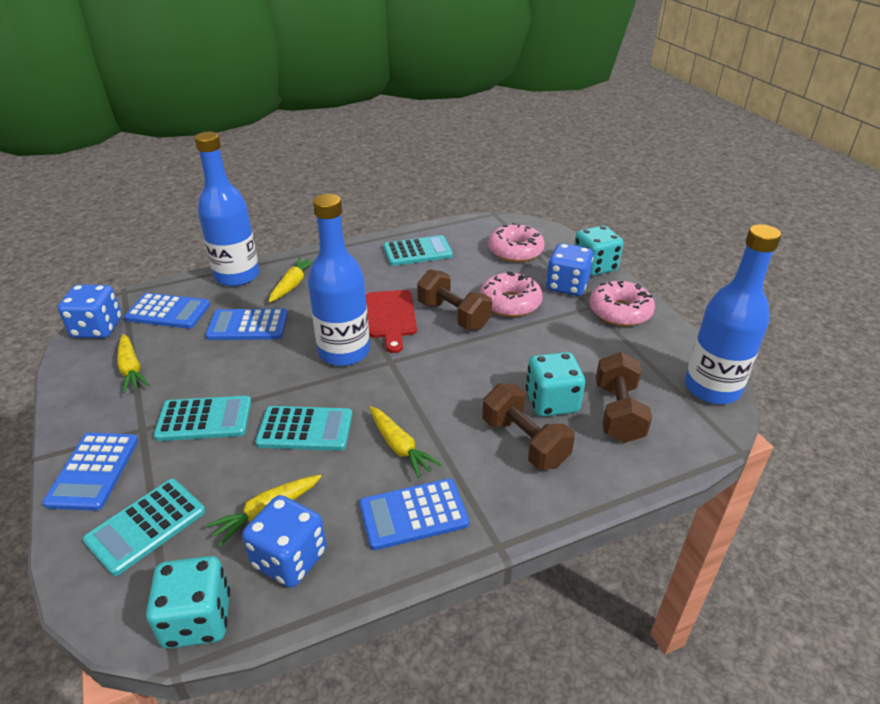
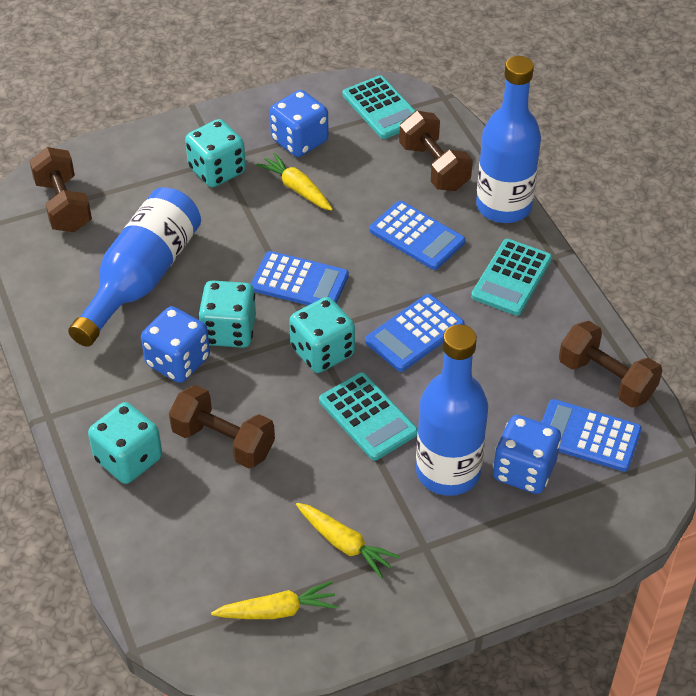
brown dumbbell: 3 -> 4
pink donut: 3 -> 0
red cutting board: 1 -> 0
turquoise calculator: 4 -> 3
turquoise dice: 3 -> 4
yellow carrot: 4 -> 3

